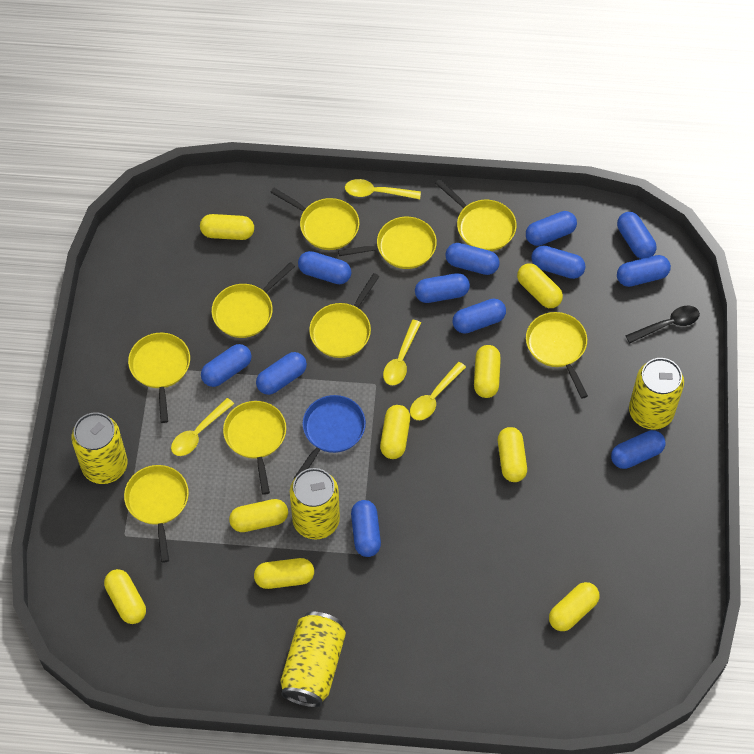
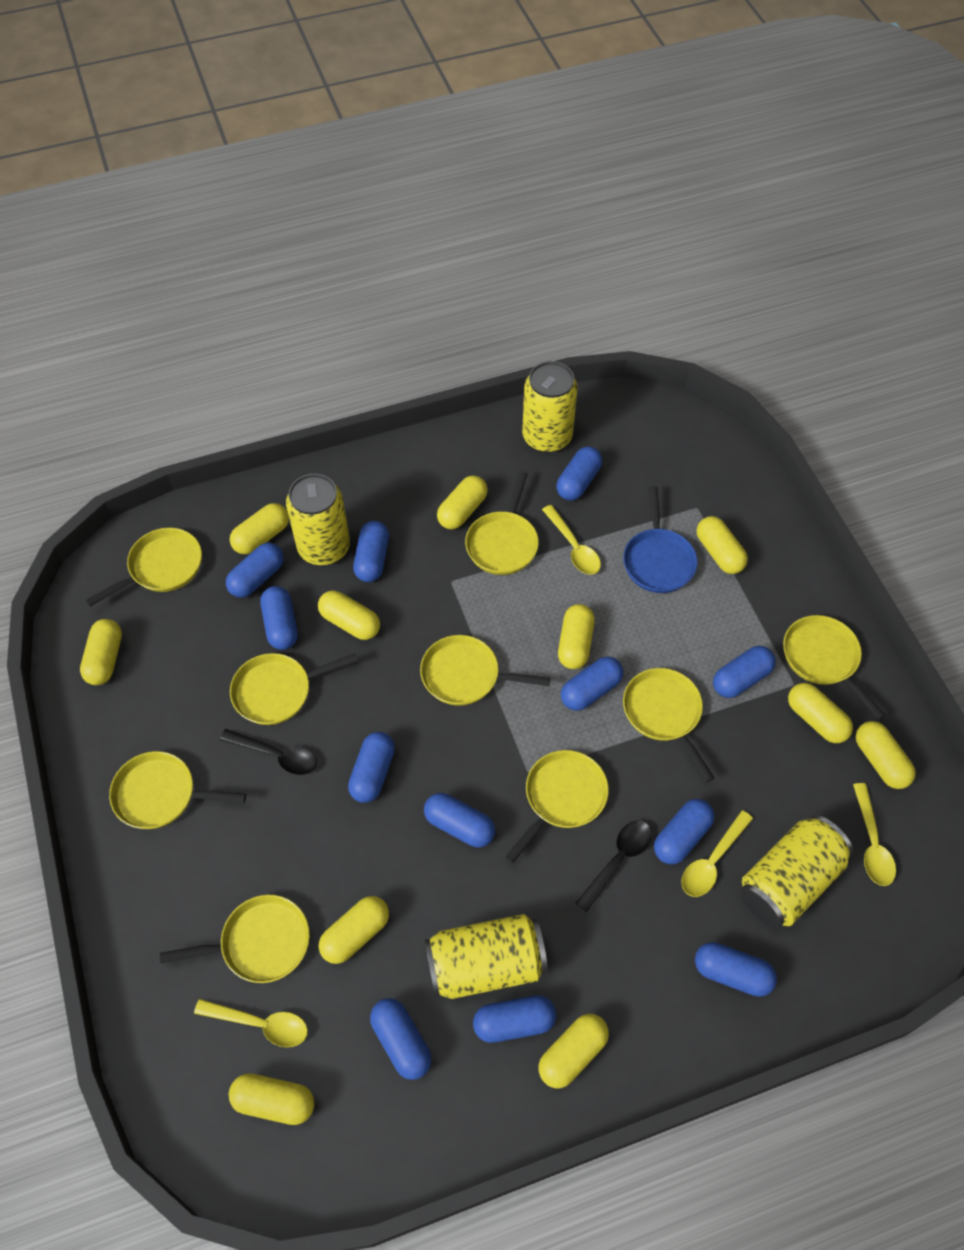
black spoon: 1 -> 2
yellow capsule: 9 -> 11

